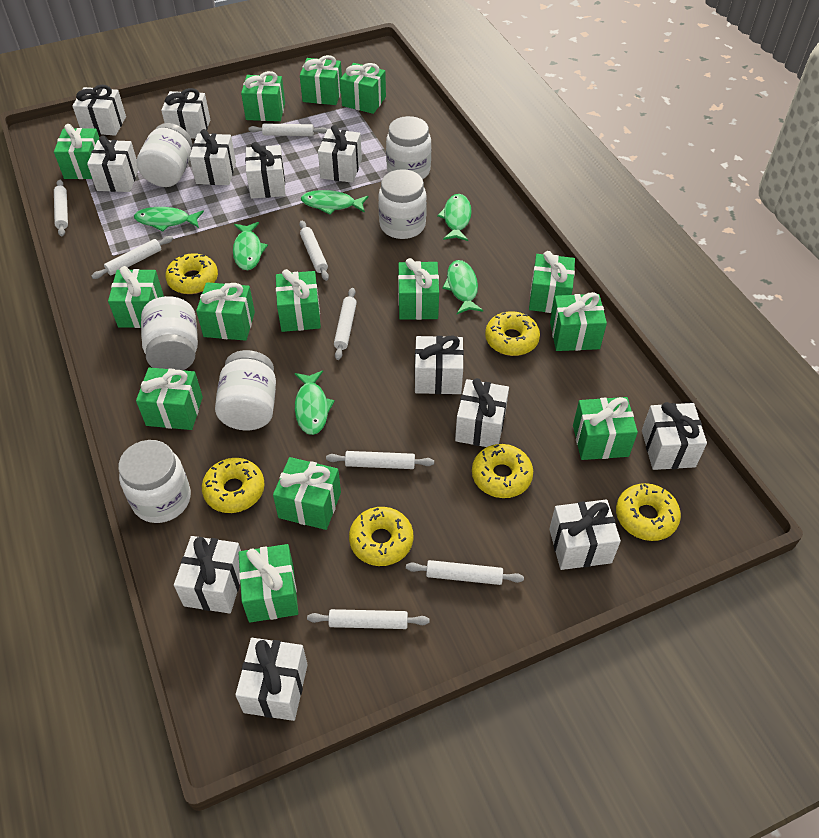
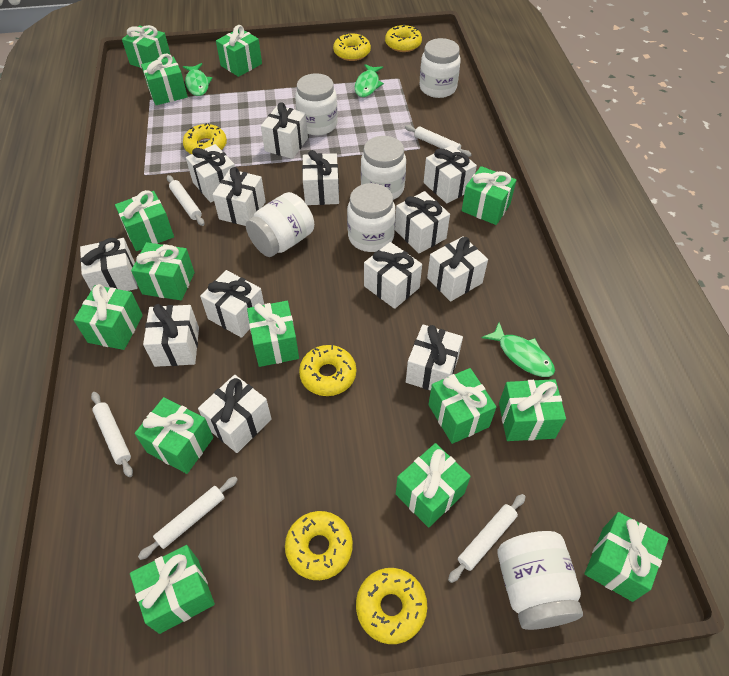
green fish: 6 -> 3
white gift: 12 -> 13
white rolling pin: 8 -> 5

